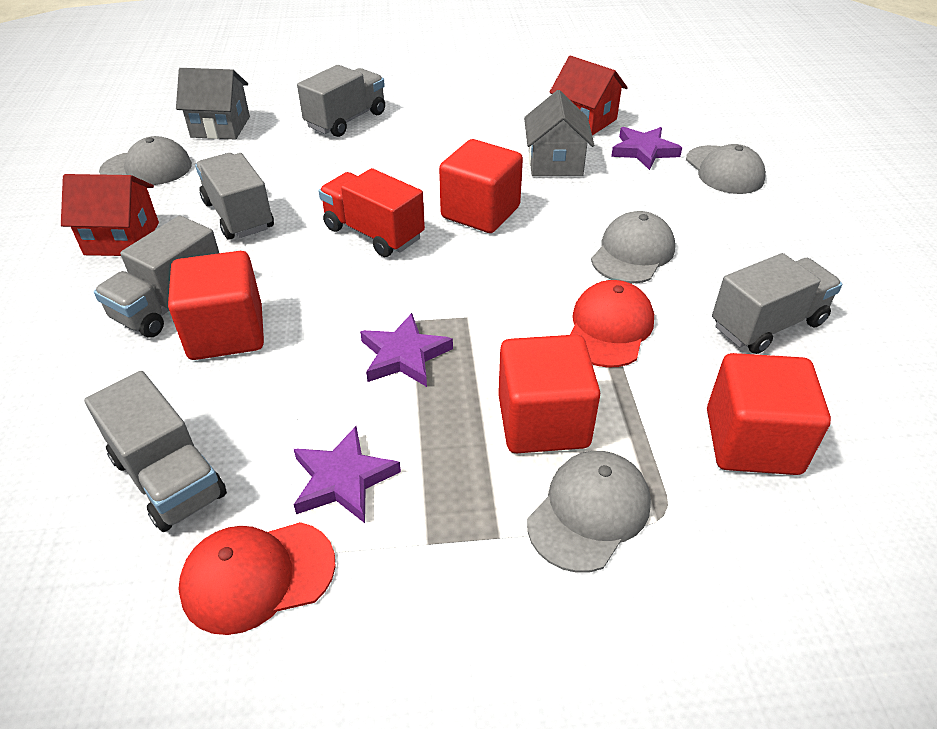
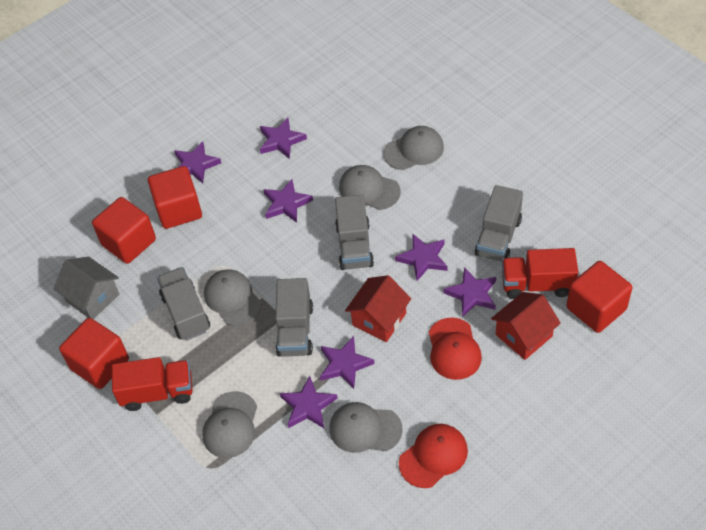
grey cap: 4 -> 5
grey house: 2 -> 1
grey truck: 5 -> 4
purple star: 3 -> 7
red truck: 1 -> 2

